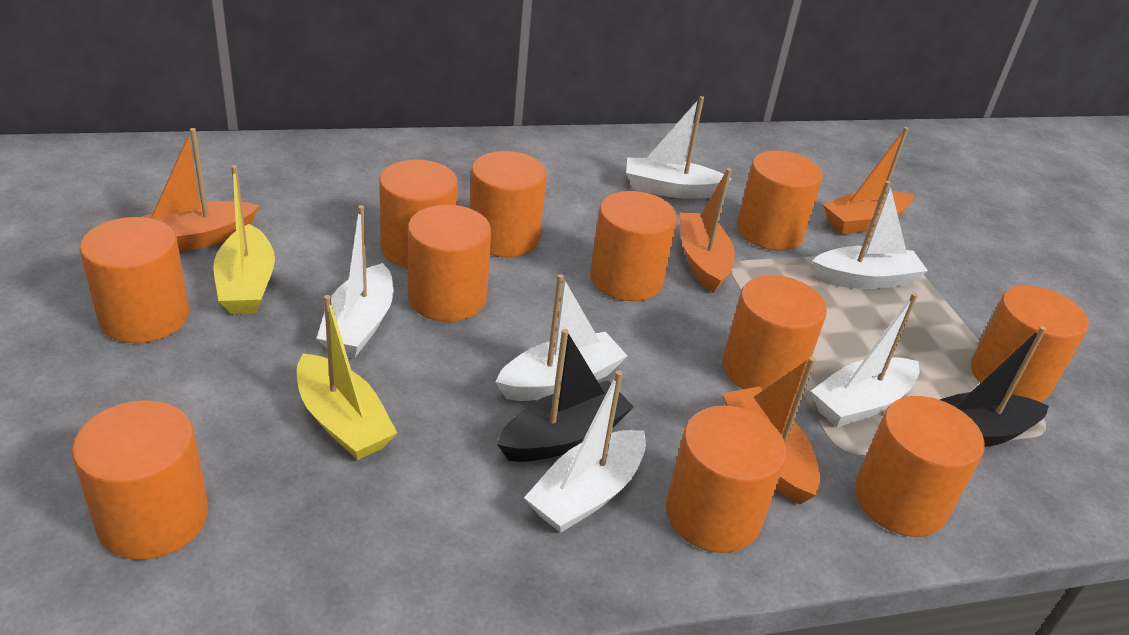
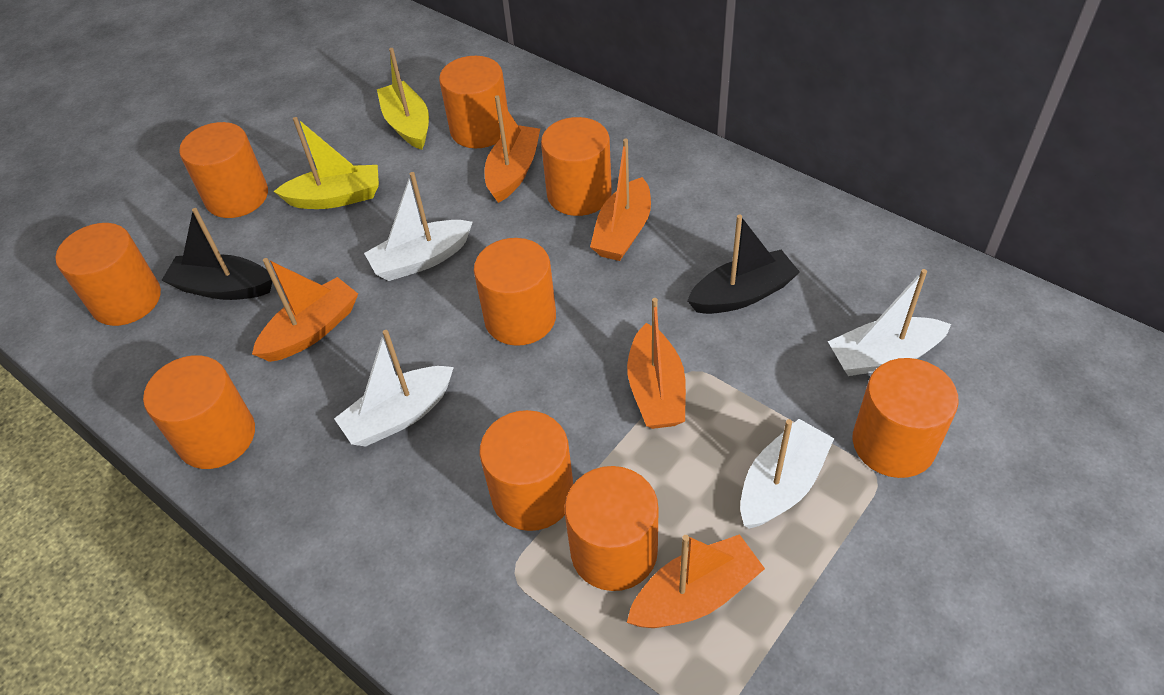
orange boat: 4 -> 5
orange cylinder: 11 -> 9
white boat: 6 -> 4

